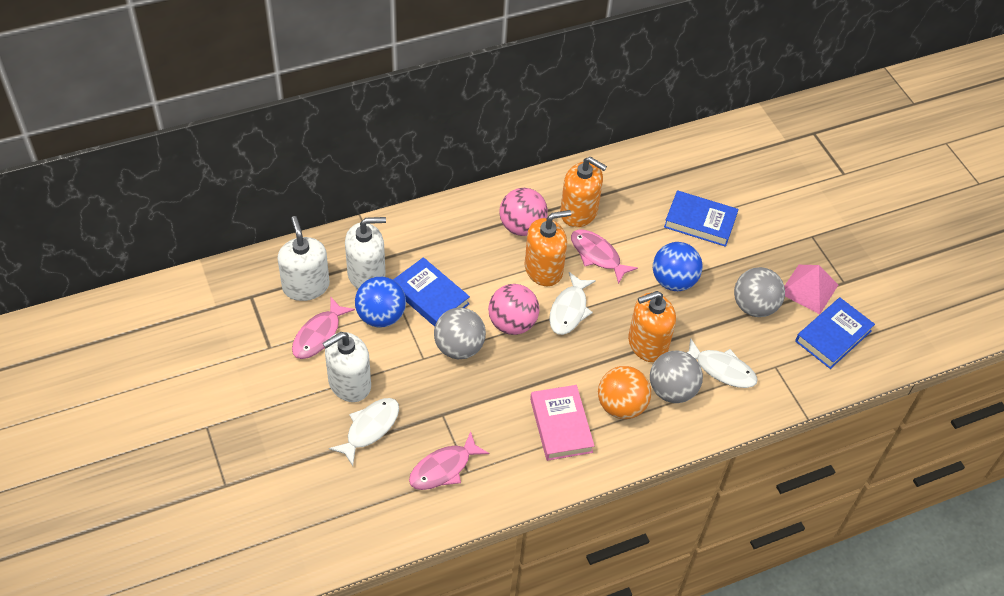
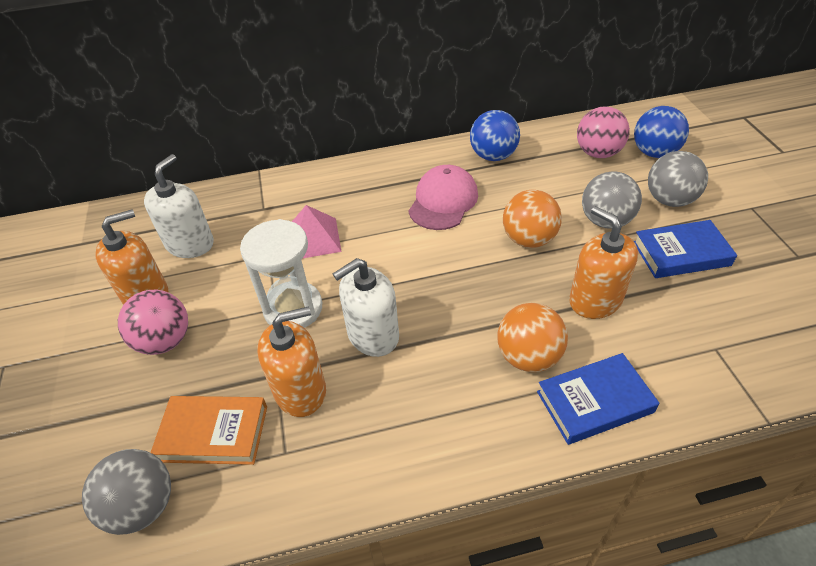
blue book: 3 -> 2
orange ball: 1 -> 2
orange book: 0 -> 1
pink book: 1 -> 0
pink cap: 0 -> 1
pink fish: 3 -> 0
white fish: 3 -> 0
white hourglass: 0 -> 1
white soap dispenser: 3 -> 2

